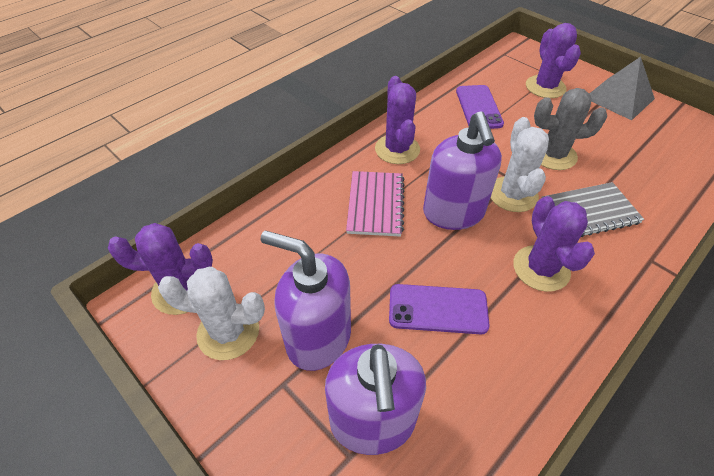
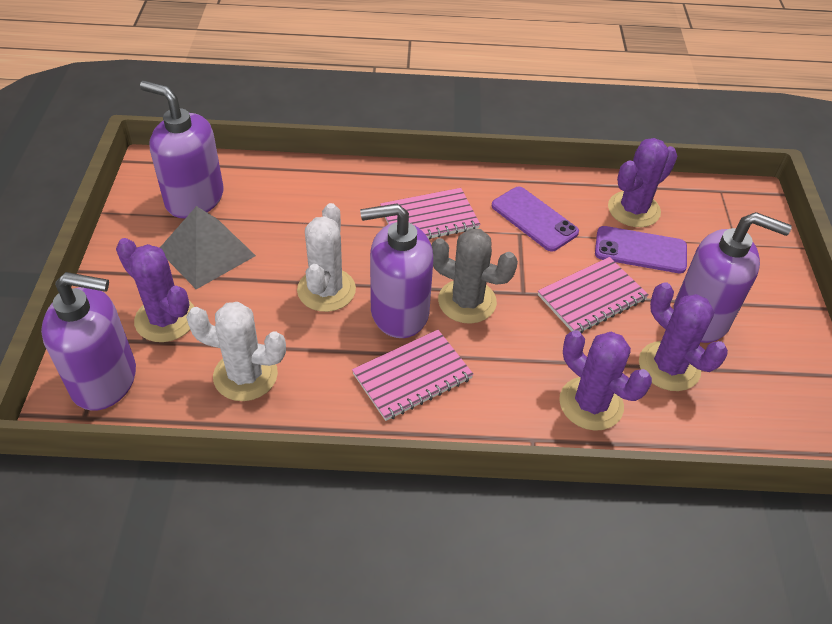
grey notebook: 1 -> 0
pink notebook: 1 -> 3
purple soap dispenser: 3 -> 4

